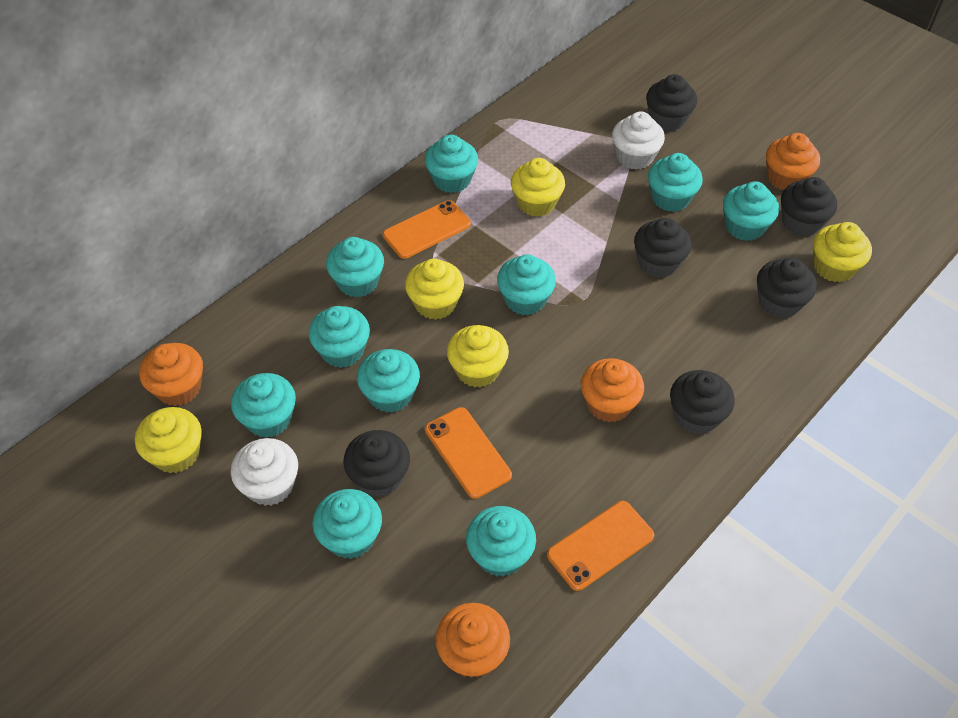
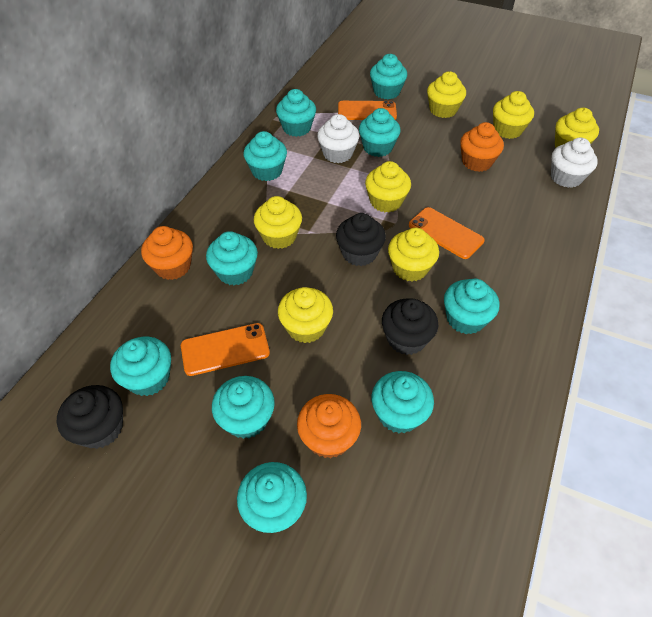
black cupcake: 6 -> 3
orange cupcake: 4 -> 3
yellow cupcake: 5 -> 7

